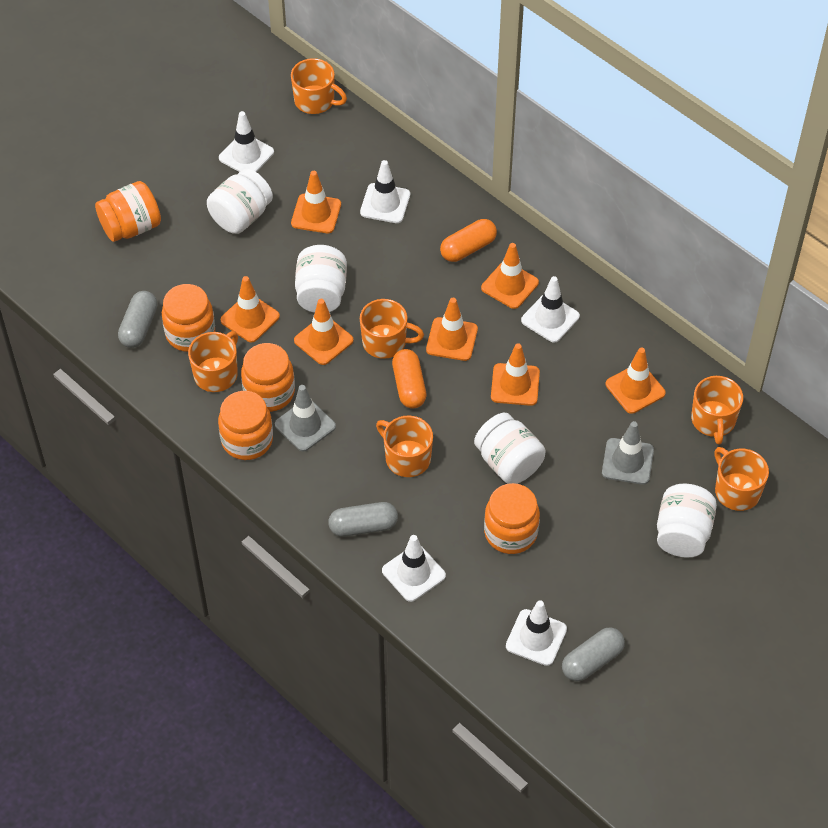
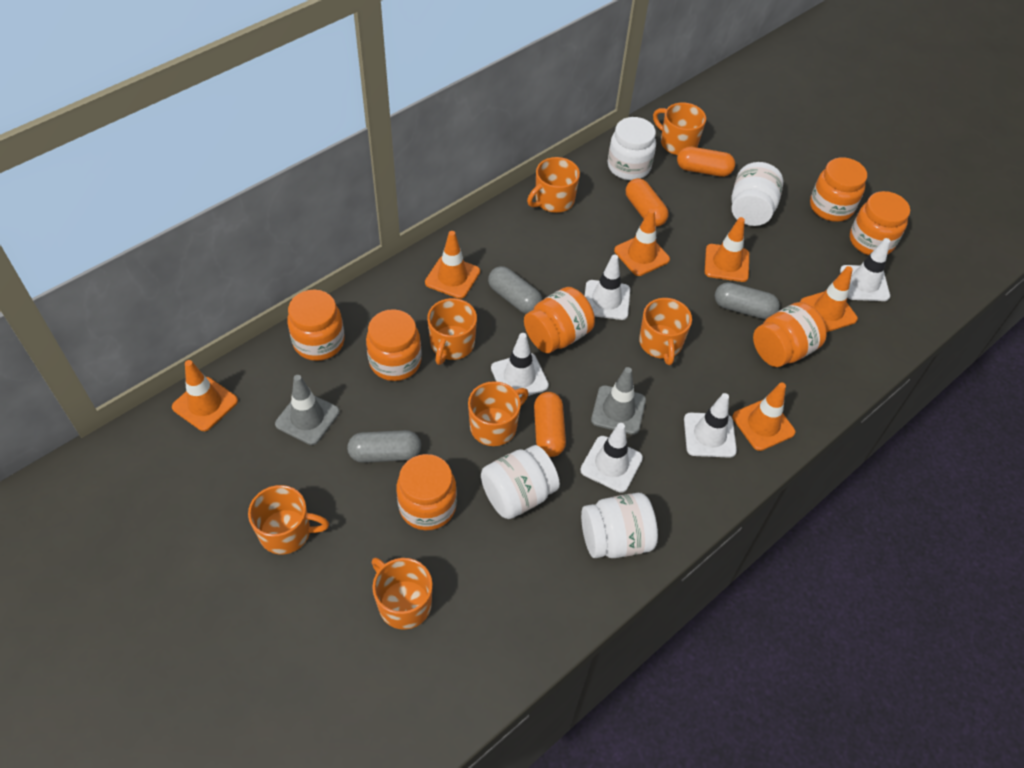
orange capsule: 2 -> 3
orange jar: 5 -> 7
orange mug: 6 -> 7
orange traffic cone: 7 -> 6

